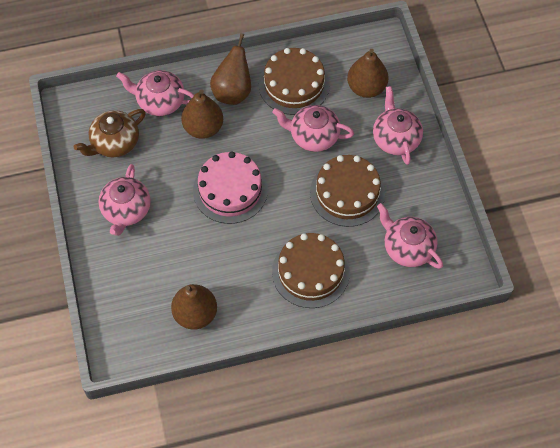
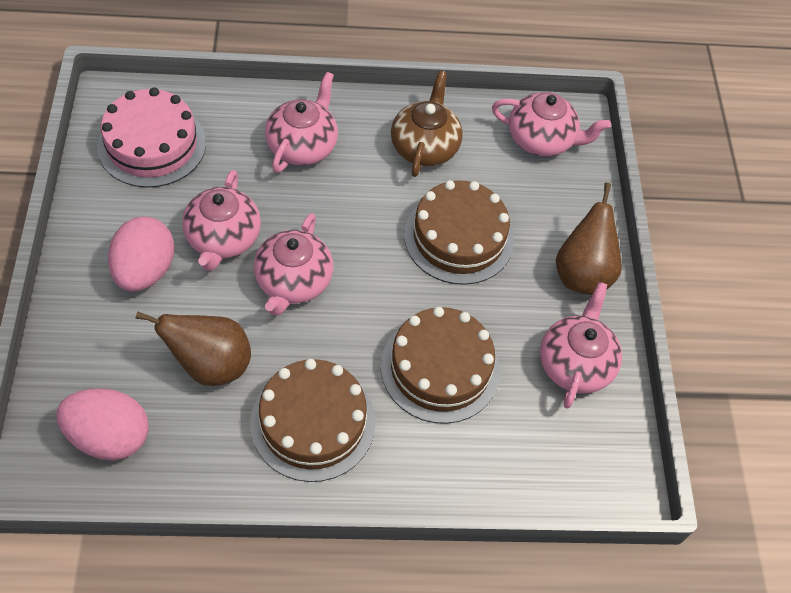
brown pear: 4 -> 2
pink egg: 0 -> 2

